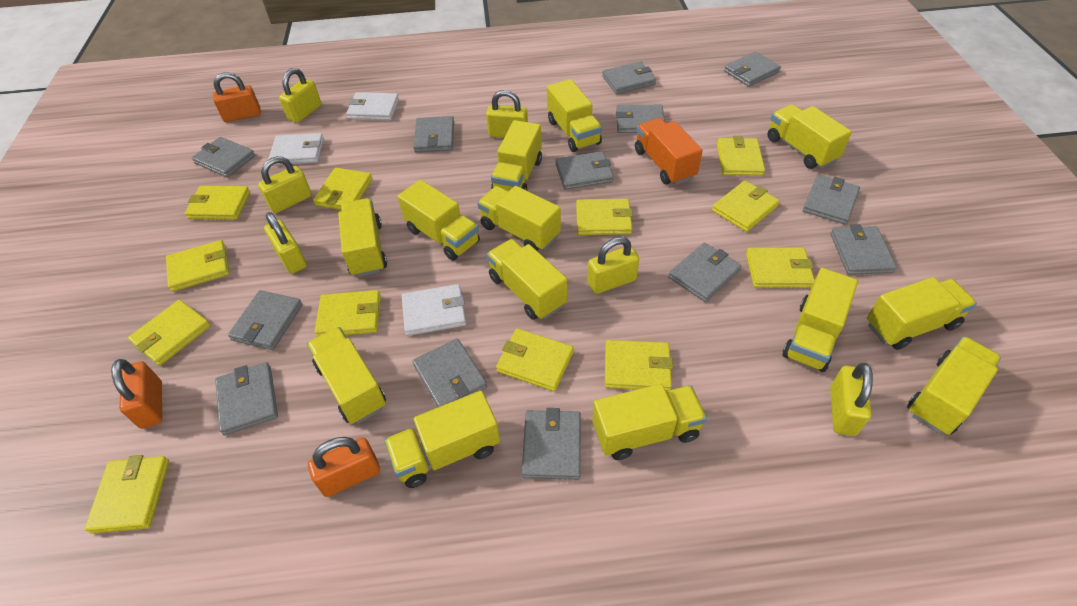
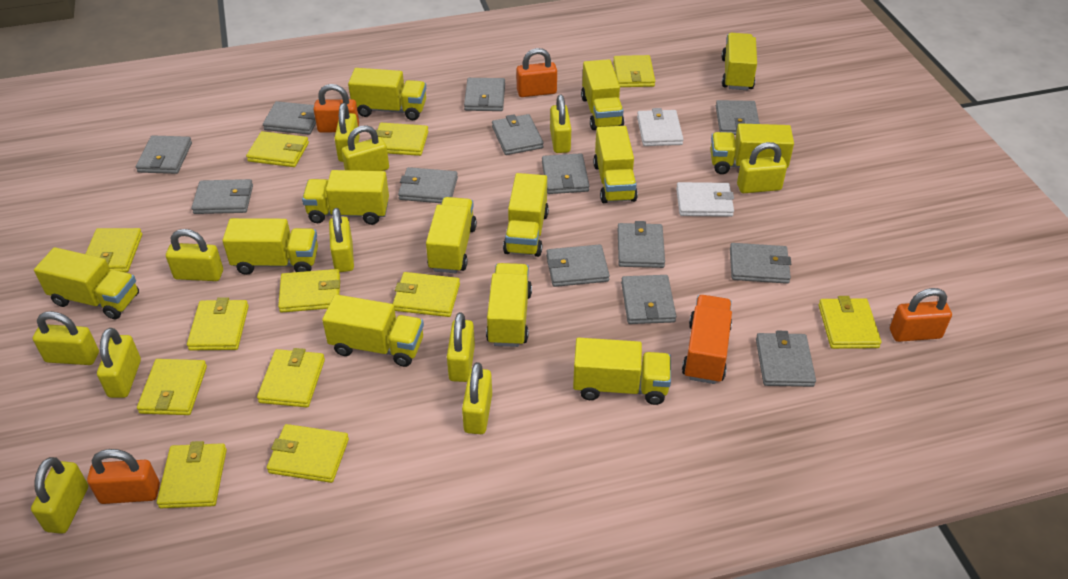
orange padlock: 3 -> 4
white wallet: 3 -> 2
yellow padlock: 6 -> 11

